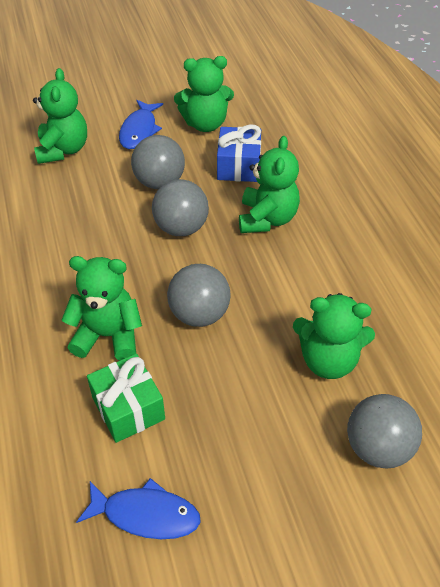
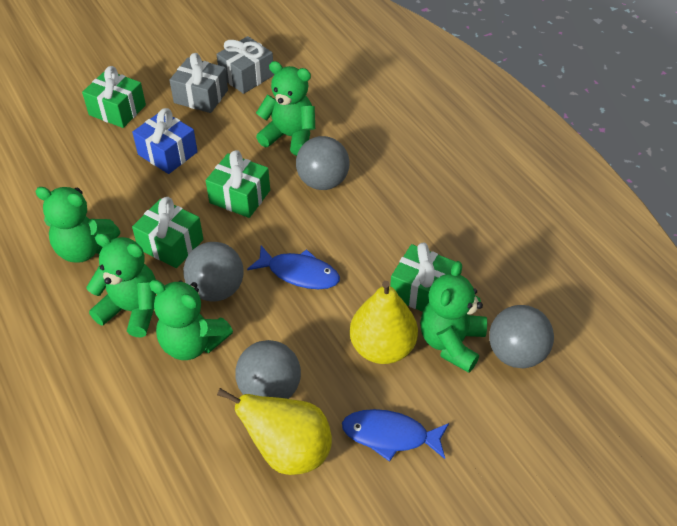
green gift: 1 -> 4
grey gift: 0 -> 2
yellow pear: 0 -> 2

